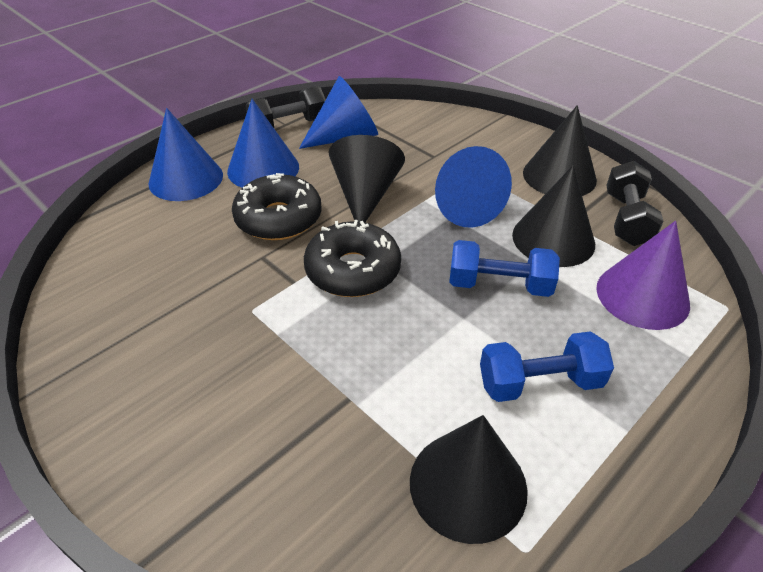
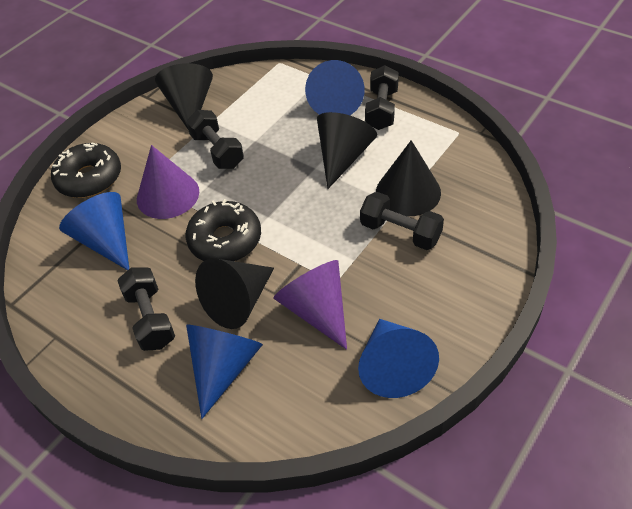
black dumbbell: 2 -> 4
blue dumbbell: 2 -> 0
purple cone: 1 -> 2

